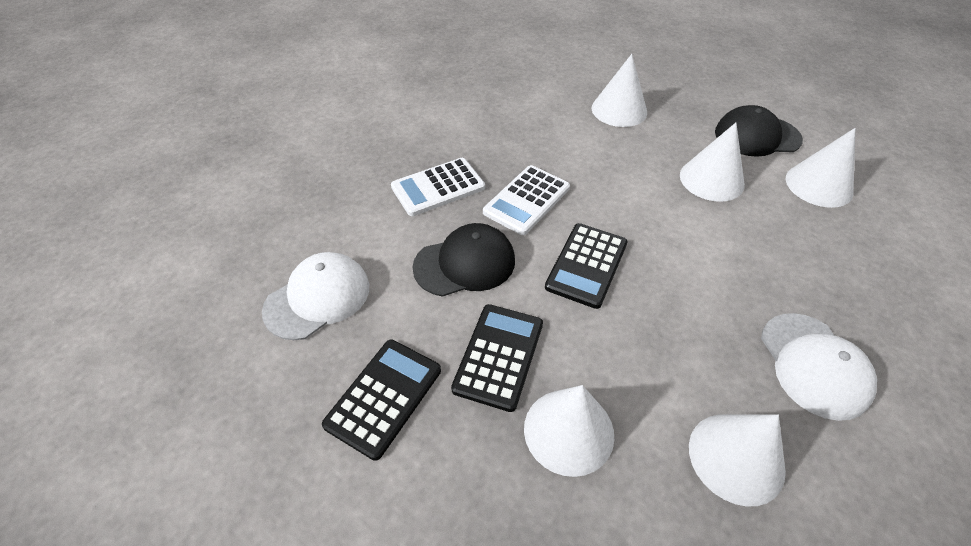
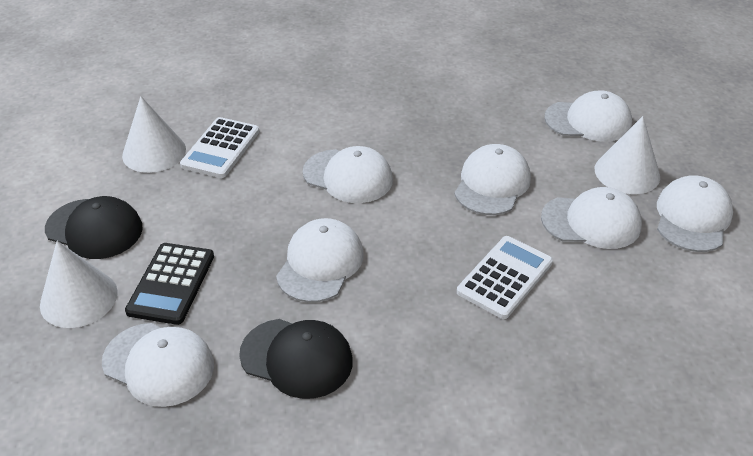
black calculator: 3 -> 1
white cap: 2 -> 7
white cone: 5 -> 3

